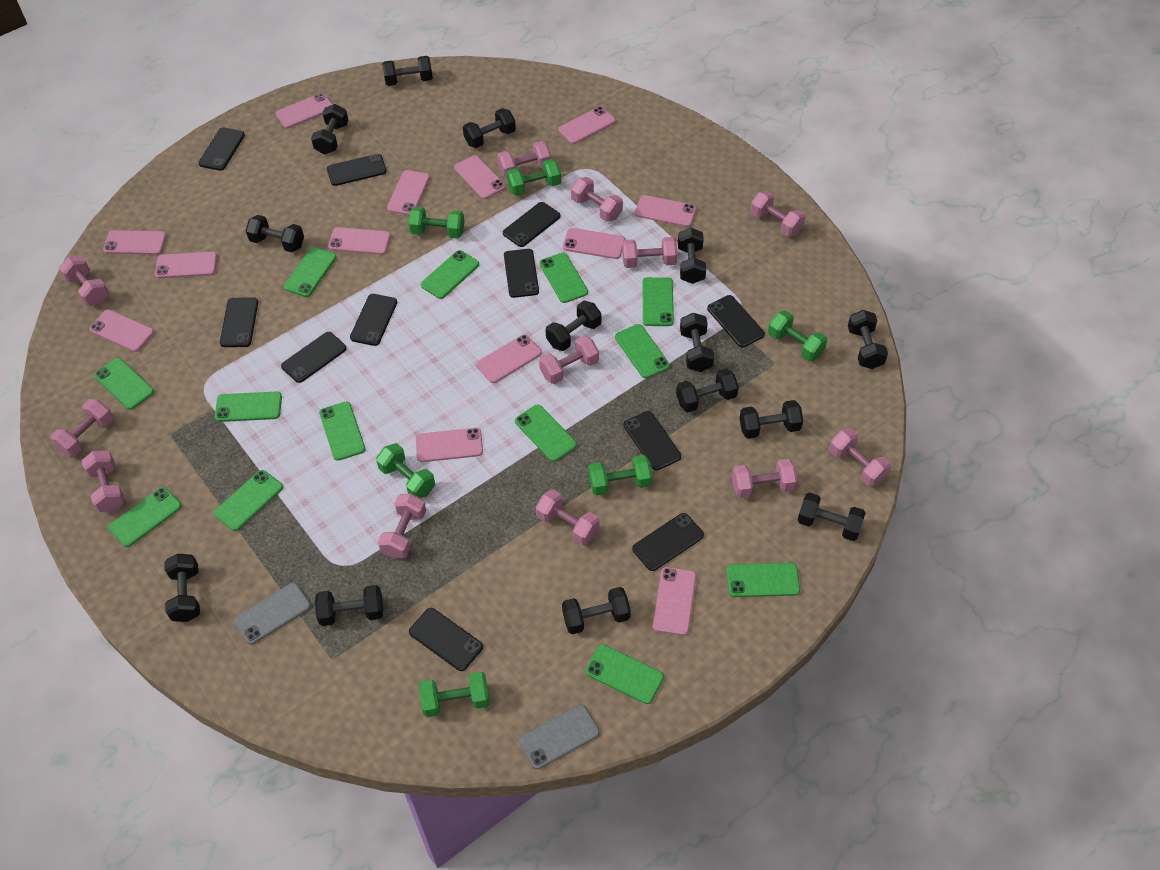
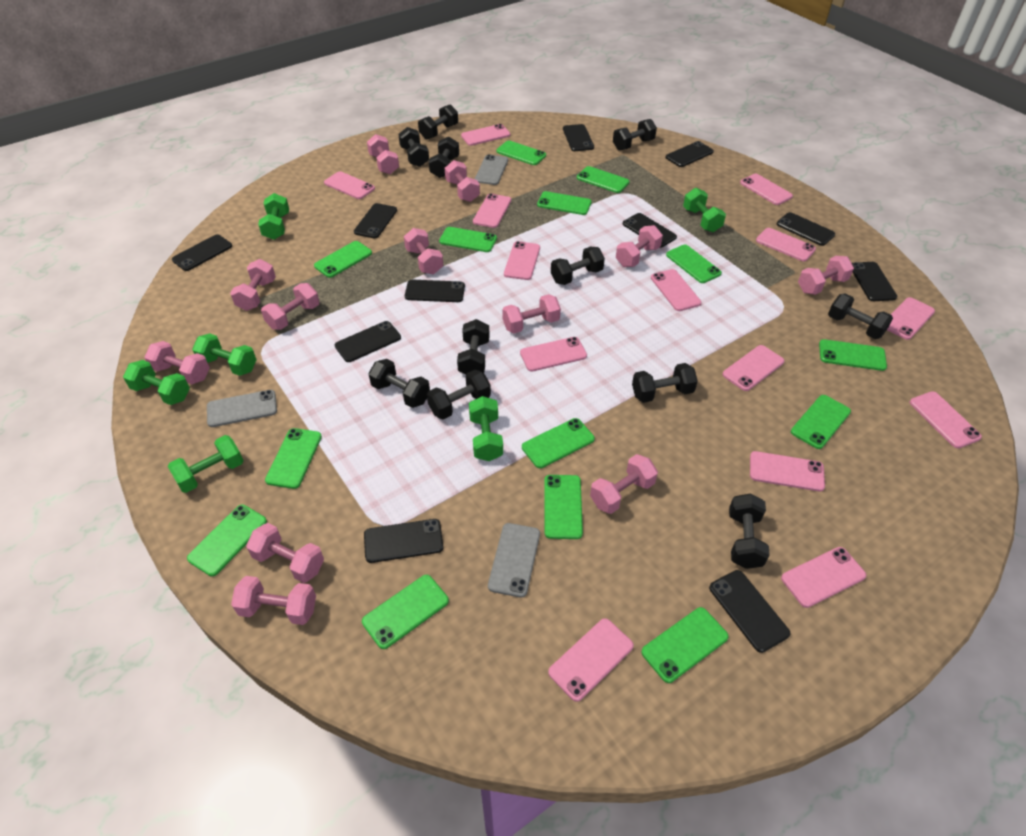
black dumbbell: 14 -> 11
green phone: 13 -> 14
grey phone: 2 -> 3
pink phone: 13 -> 14

